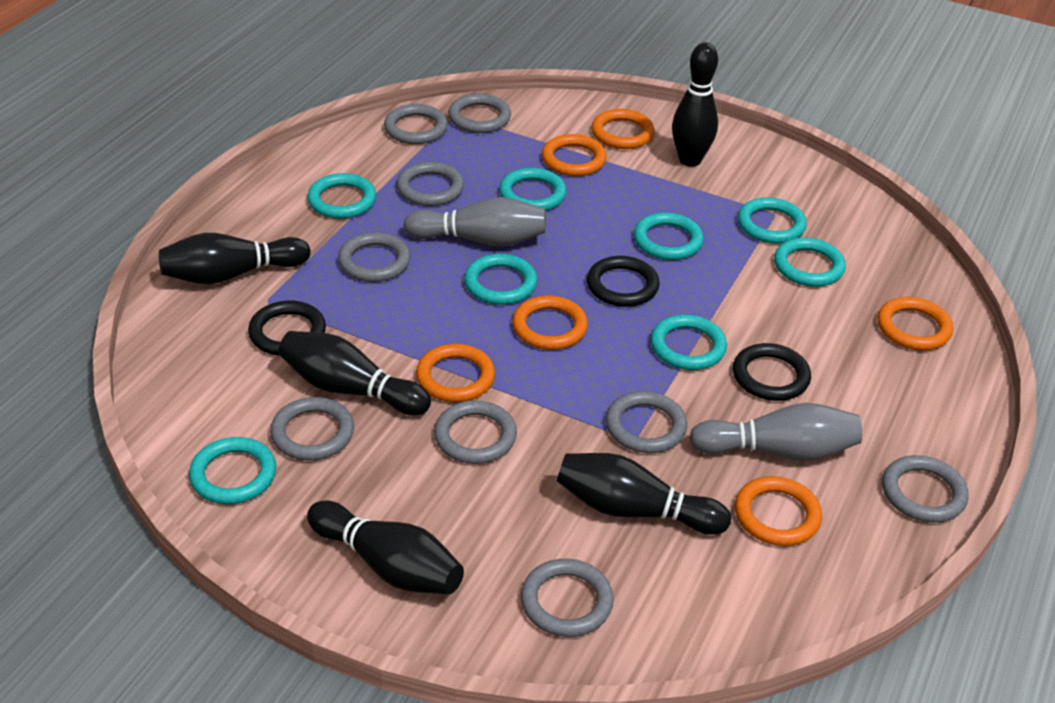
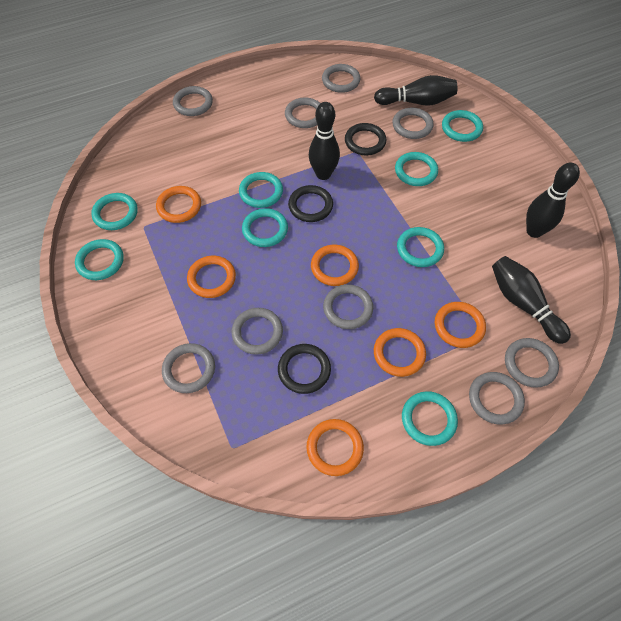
black bowling pin: 5 -> 4
grey bowling pin: 2 -> 0

